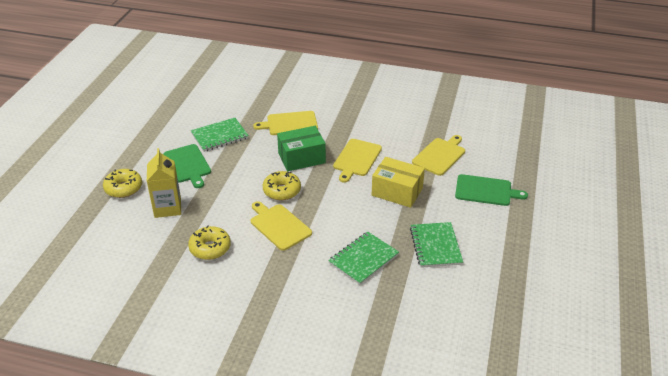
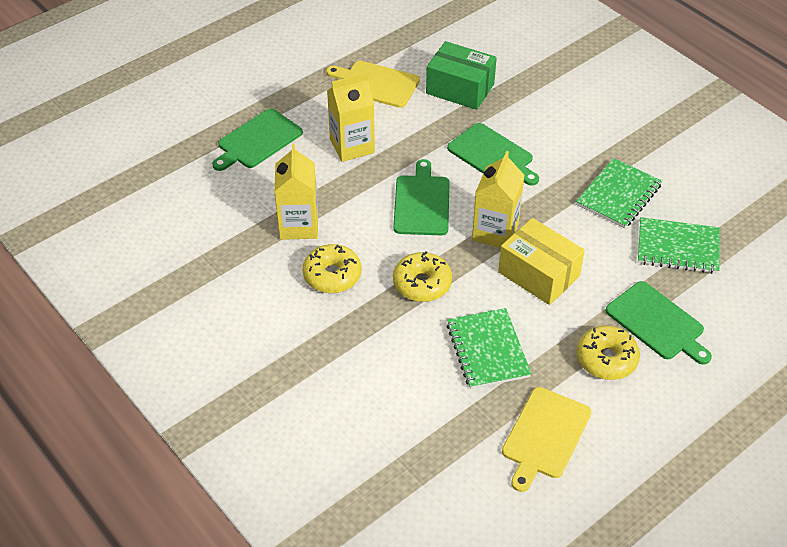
green cutting board: 2 -> 4
yellow carton: 1 -> 3
yellow cutting board: 4 -> 2

